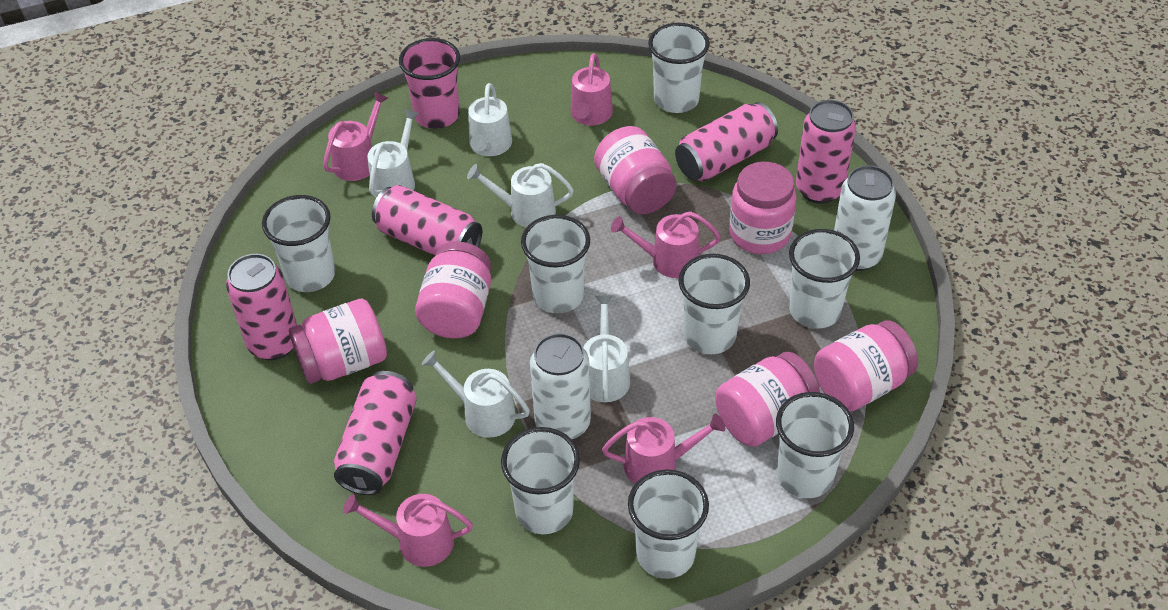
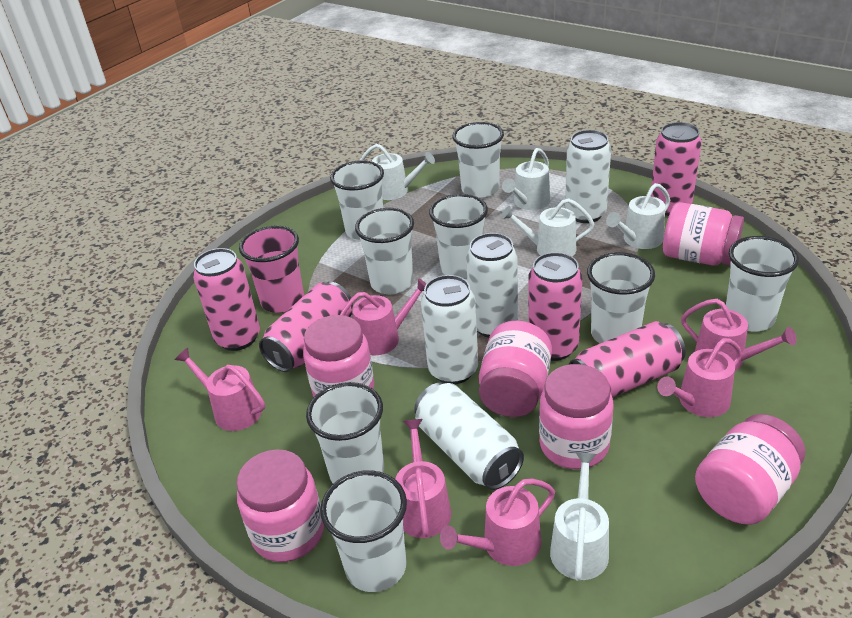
pink watering can: 5 -> 6
white can: 2 -> 4

